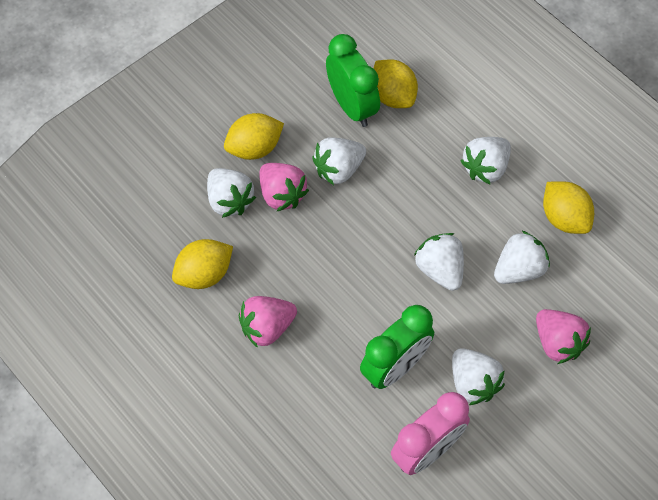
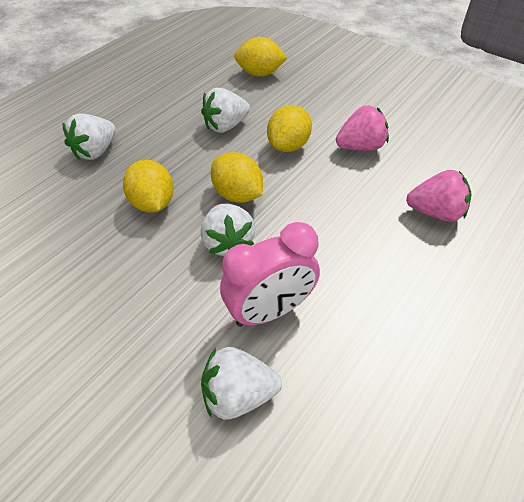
green clock: 2 -> 0
pink strawberry: 3 -> 2
white strawberry: 6 -> 4

